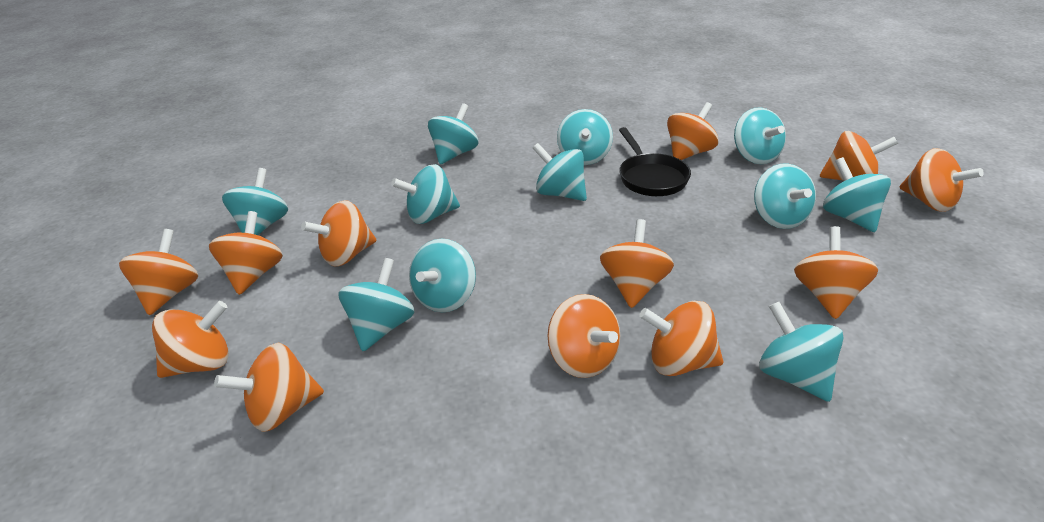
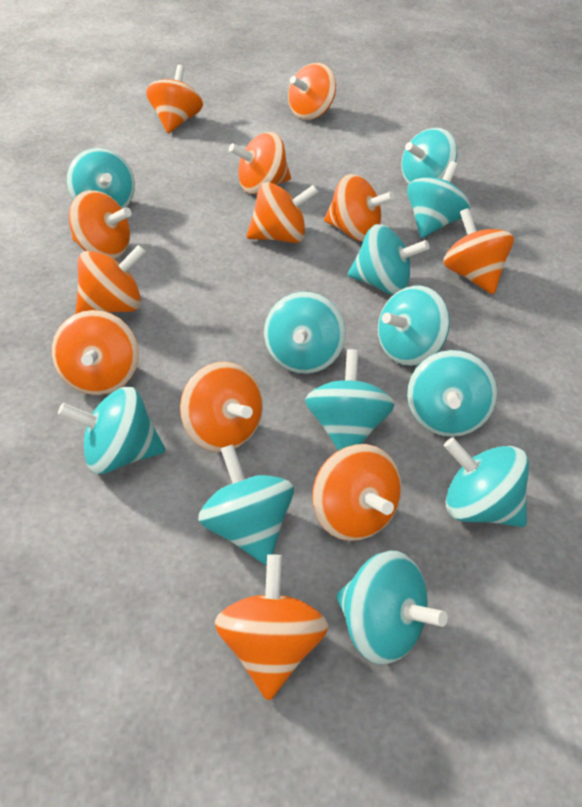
black pan: 1 -> 0
turquoise spinning top: 11 -> 12

